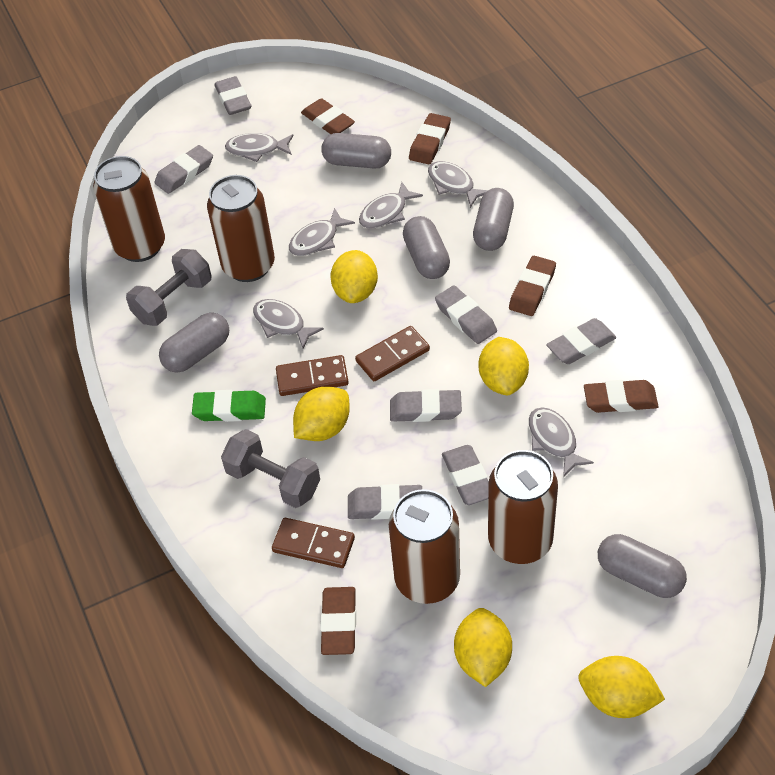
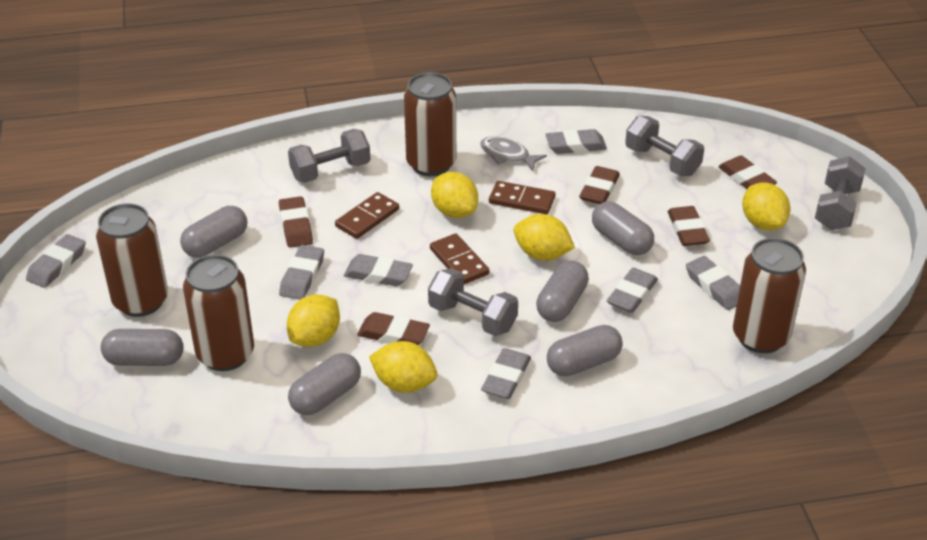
green eraser: 1 -> 0
grey capsule: 5 -> 6
grey dumbbell: 2 -> 4
grey fish: 6 -> 1

